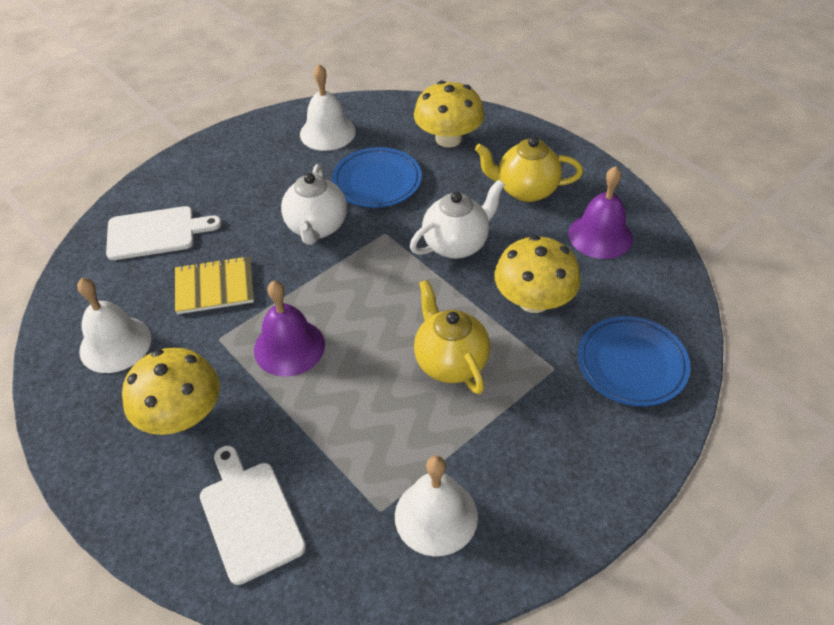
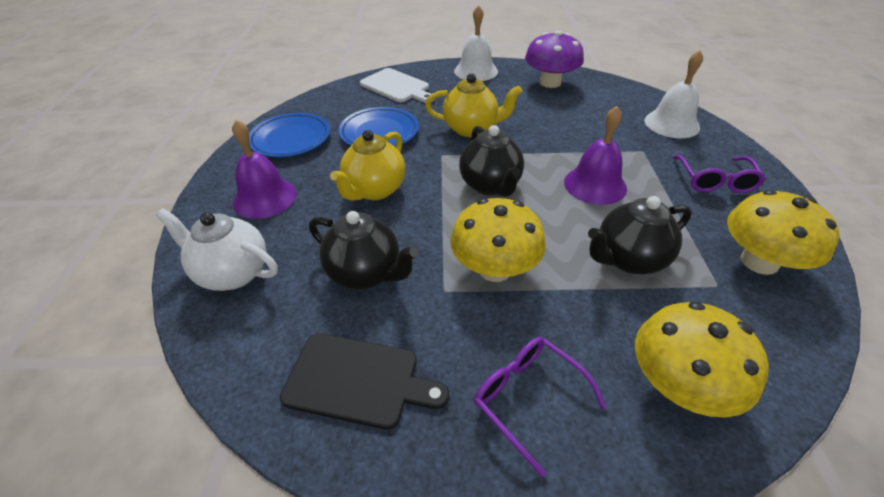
black cutting board: 0 -> 1
black teapot: 0 -> 3
purple glasses: 0 -> 2
purple mushroom: 0 -> 1
white bell: 3 -> 2
white cutting board: 2 -> 1
white teapot: 2 -> 1
yellow notebook: 1 -> 0

